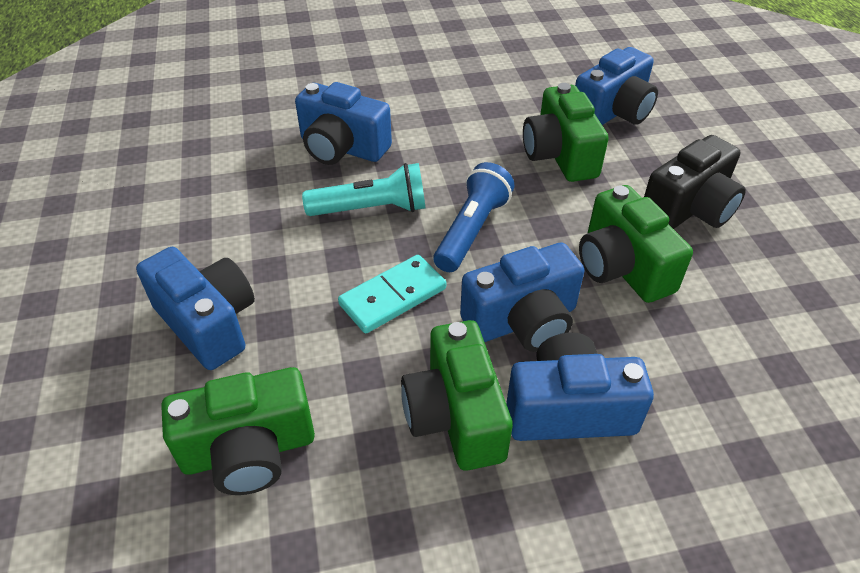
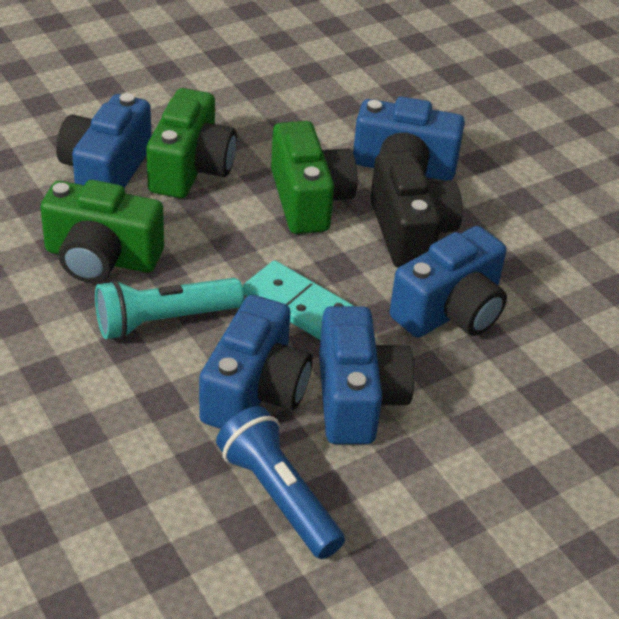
green camera: 4 -> 3

